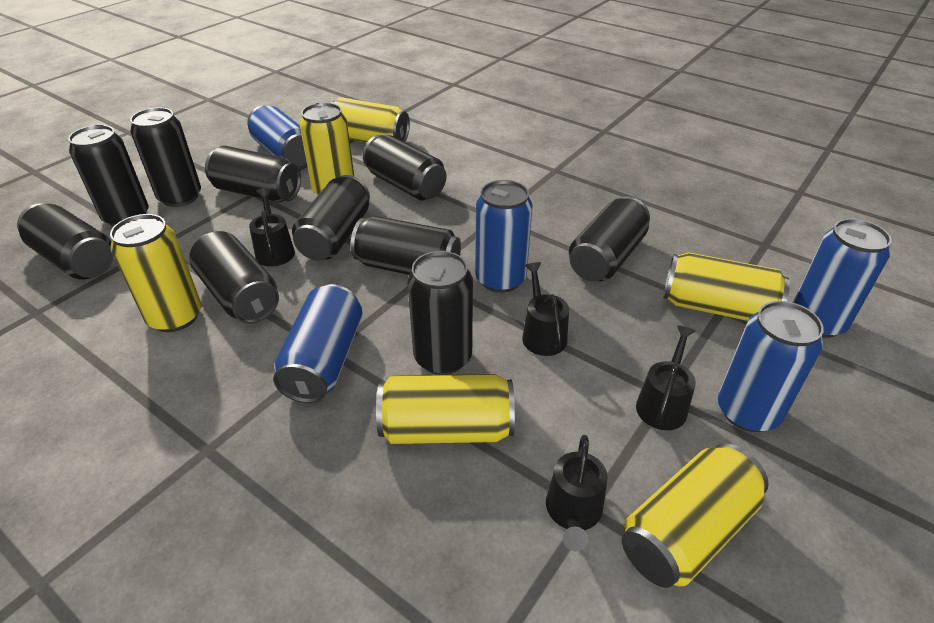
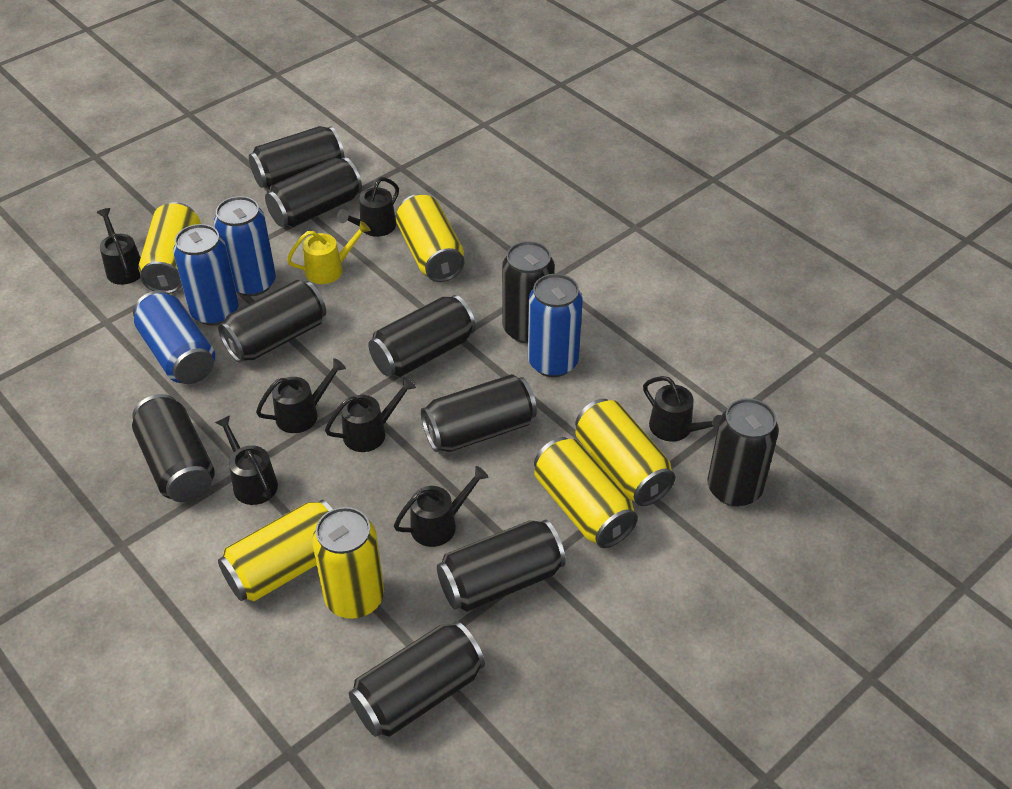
black watering can: 4 -> 7
blue can: 5 -> 4
yellow watering can: 0 -> 1

